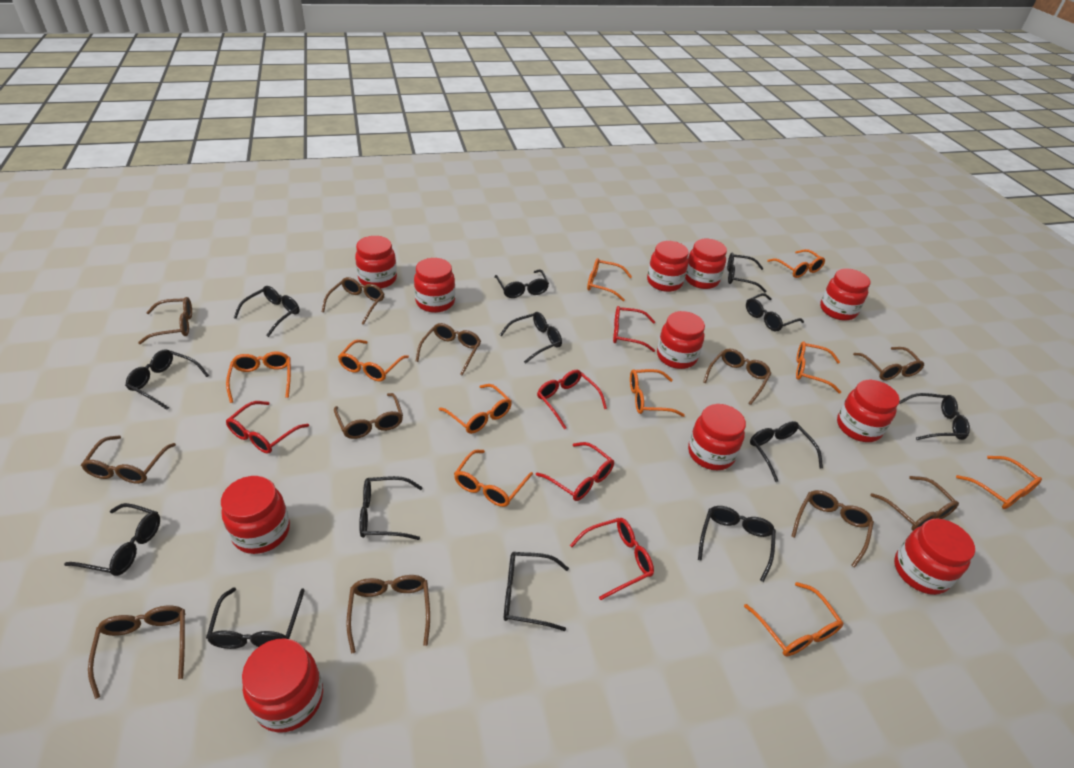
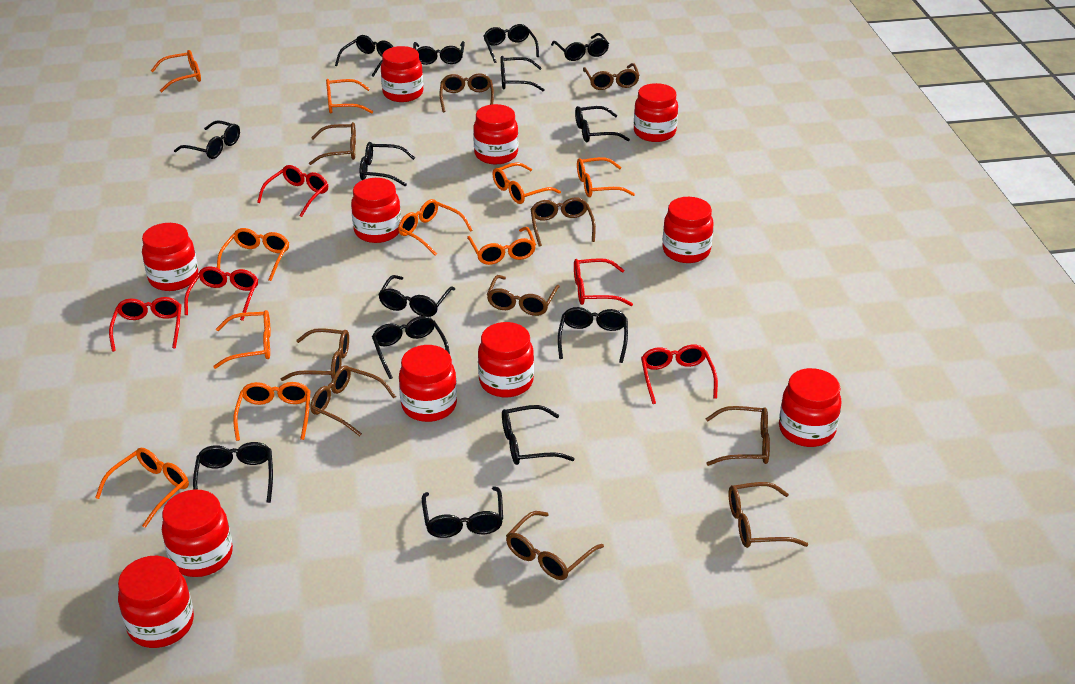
black glasses: 13 -> 14
brown glasses: 11 -> 10

